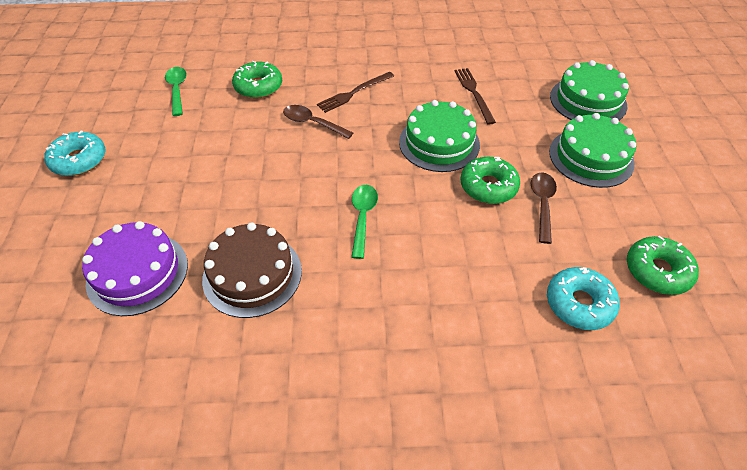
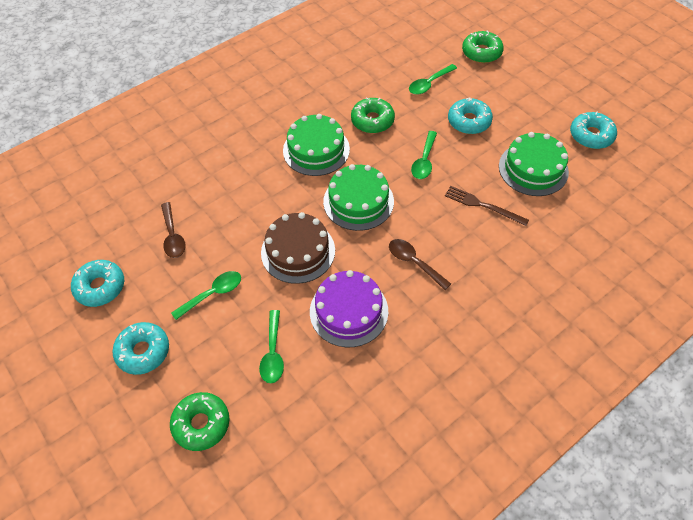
brown fork: 2 -> 1
green spoon: 2 -> 4
turquoise donut: 2 -> 4

